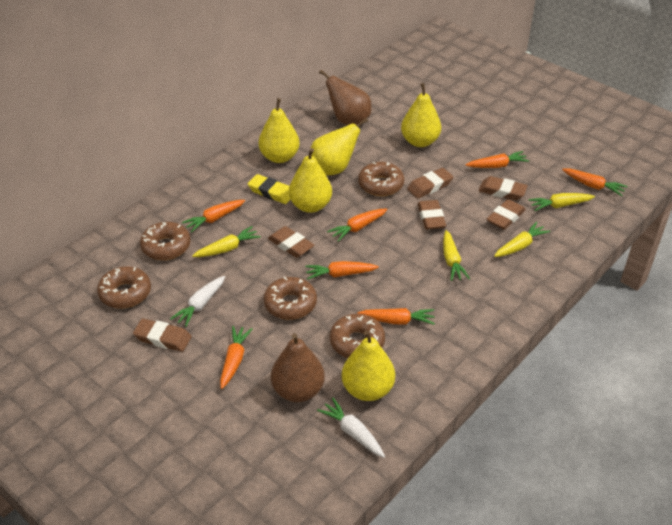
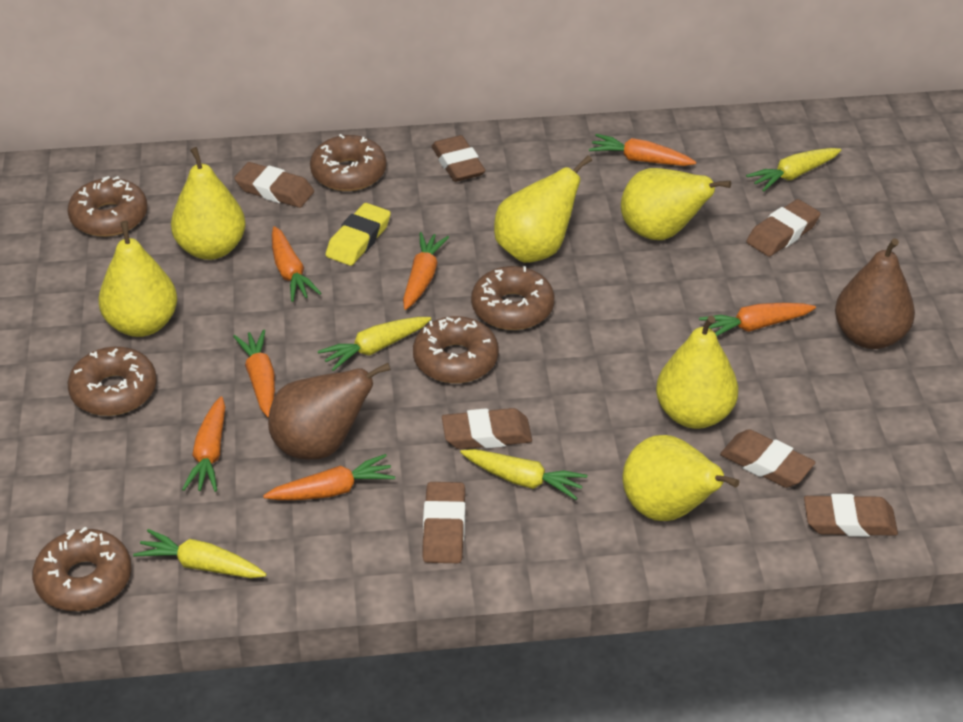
brown donut: 5 -> 6
brown eraser: 6 -> 7
white carrot: 2 -> 0
yellow pear: 5 -> 6

